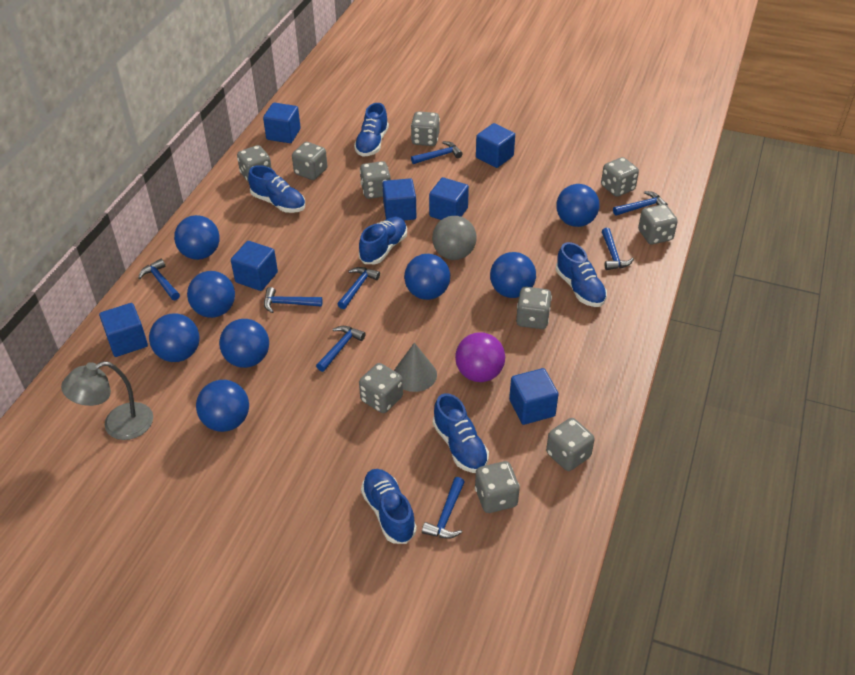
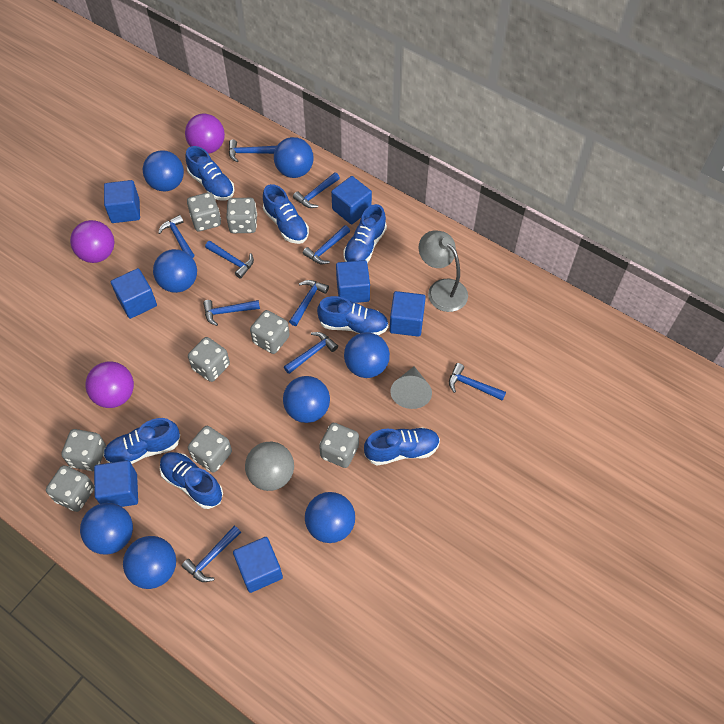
blue hammer: 8 -> 10
blue shoe: 6 -> 7
grey dice: 10 -> 8
purple ball: 1 -> 3

